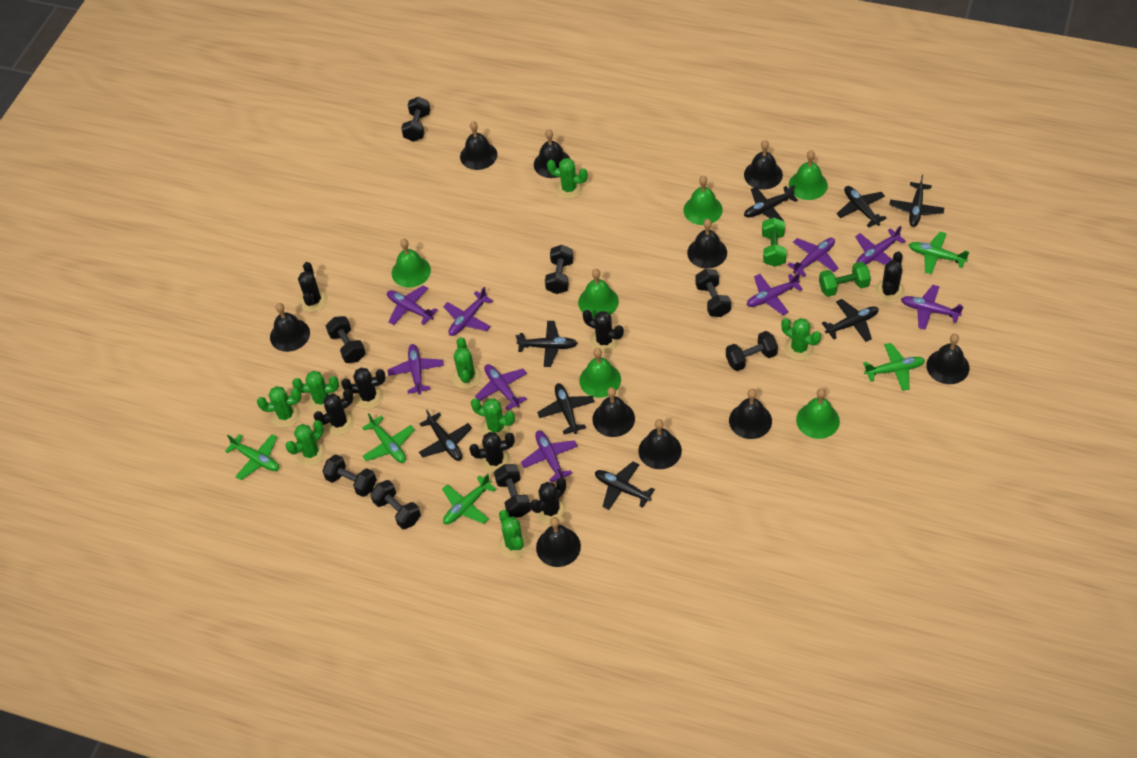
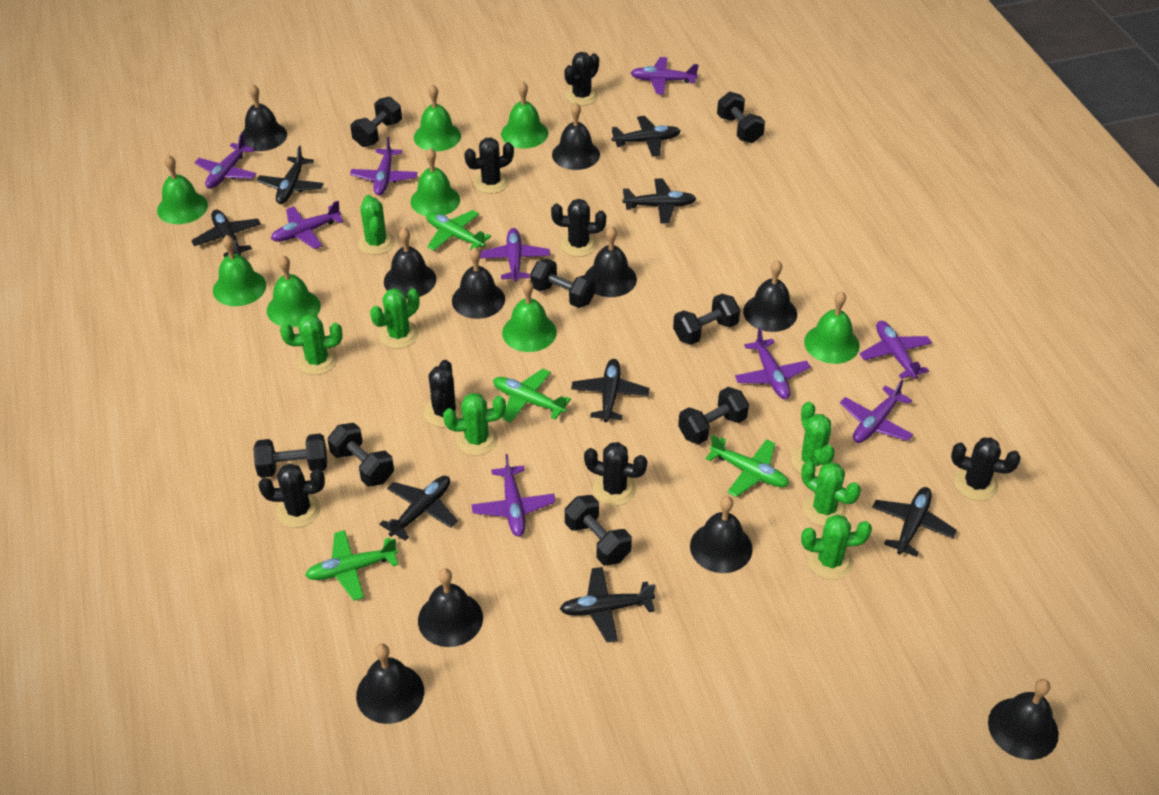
green bell: 6 -> 8
green cactus: 8 -> 7
green dumbbell: 2 -> 0
green plane: 5 -> 4

